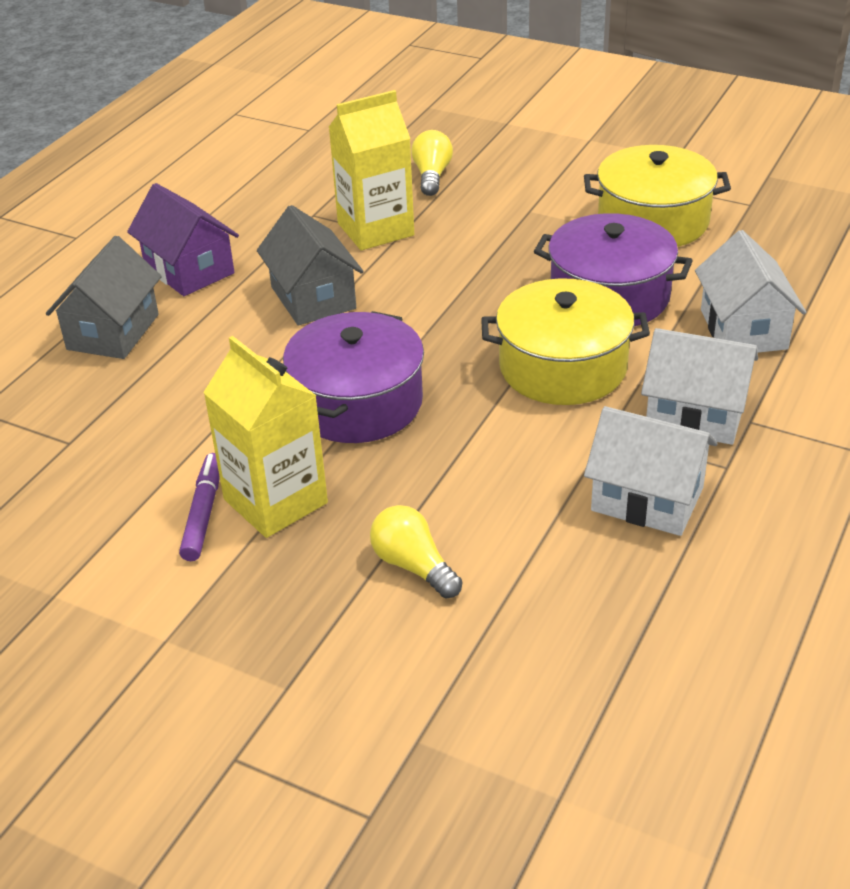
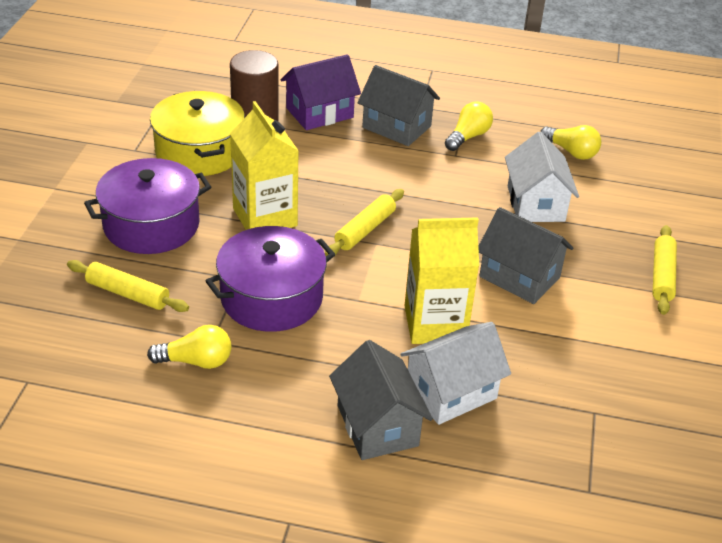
brown cylinder: 0 -> 1
grey house: 2 -> 3
purple marker: 1 -> 0
white house: 3 -> 2
yellow light bulb: 2 -> 3
yellow pot: 2 -> 1
yellow rolling pin: 0 -> 3

